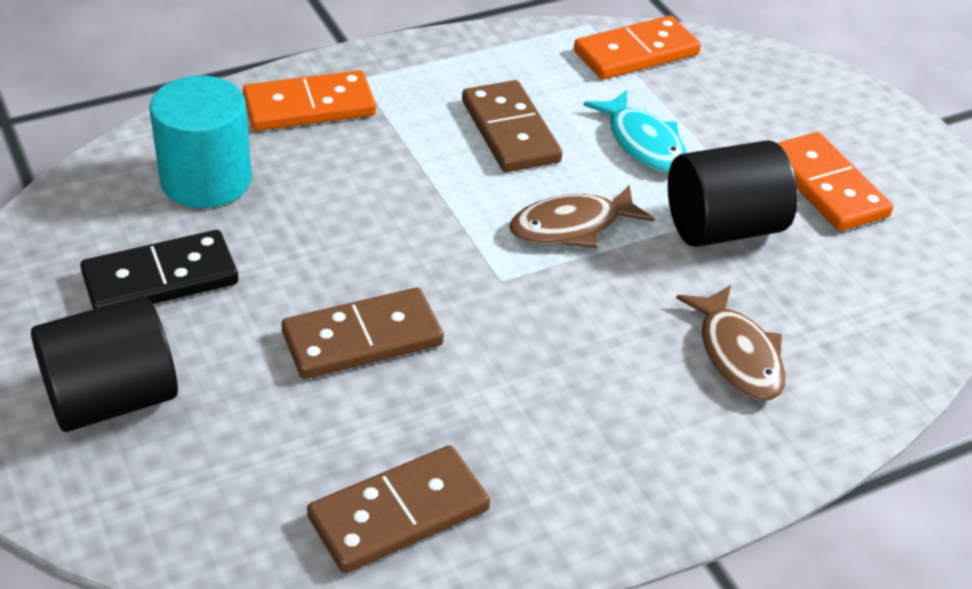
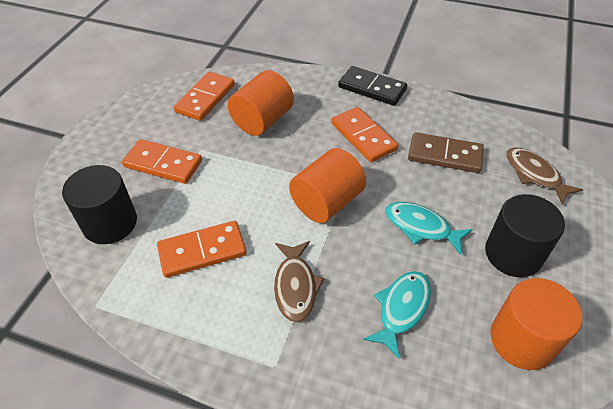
brown domino: 3 -> 1
orange cylinder: 0 -> 3
orange domino: 3 -> 4
turquoise cylinder: 1 -> 0
turquoise fish: 1 -> 2

